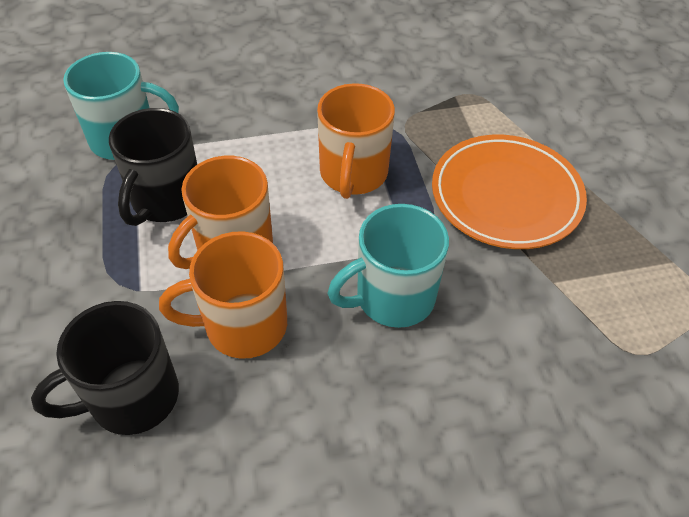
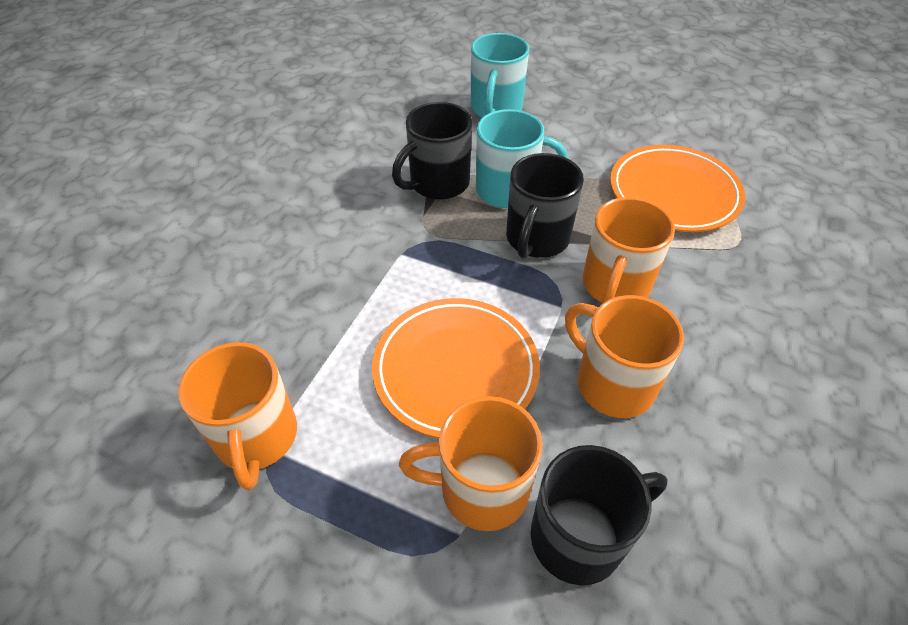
black mug: 2 -> 3
orange mug: 3 -> 4
orange plate: 1 -> 2

